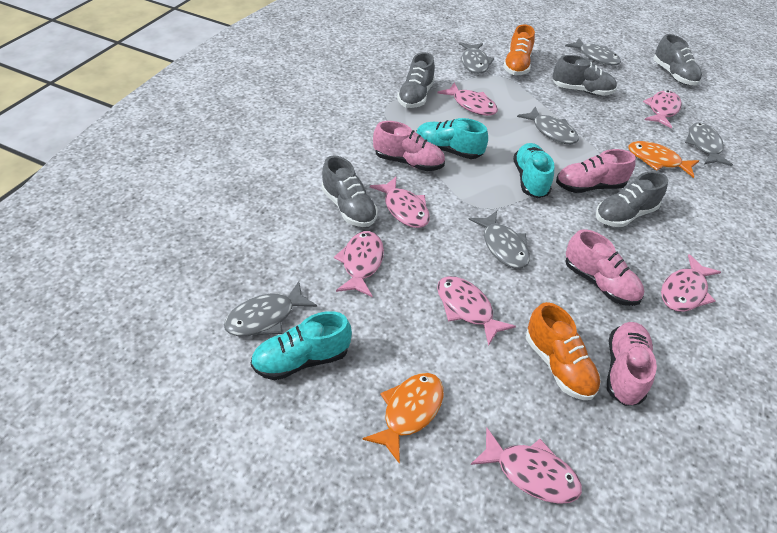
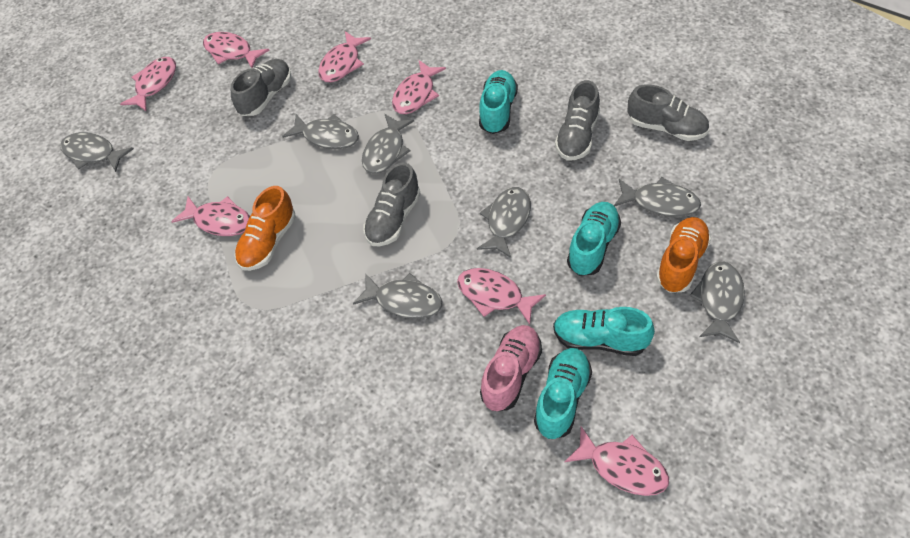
grey fish: 6 -> 7
grey shoe: 5 -> 4
orange fish: 2 -> 0
pink shoe: 4 -> 1
turquoise shoe: 3 -> 4

